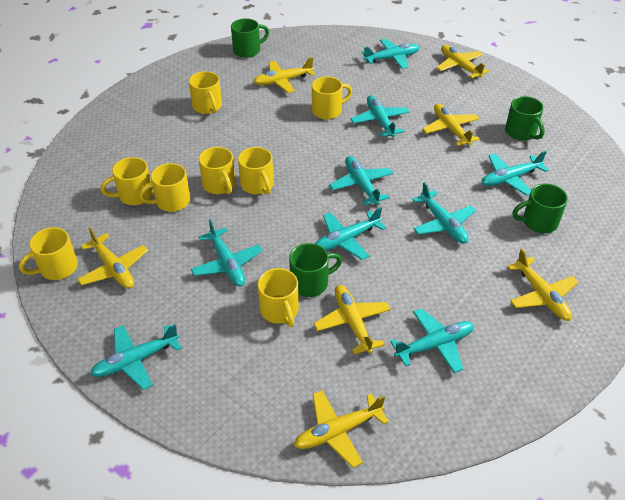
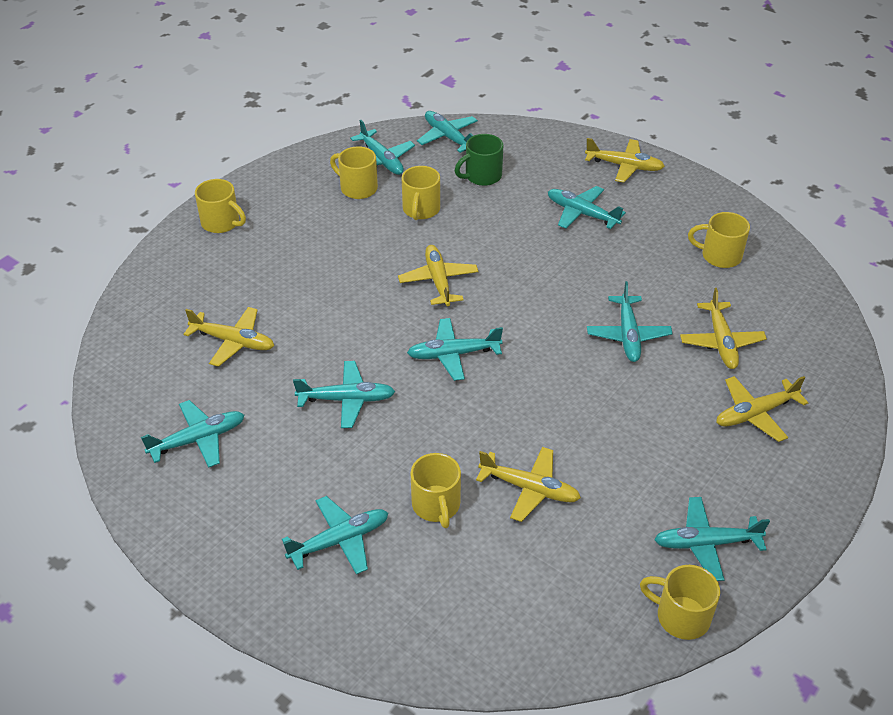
green mug: 4 -> 1
yellow mug: 8 -> 6
yellow plane: 7 -> 6

